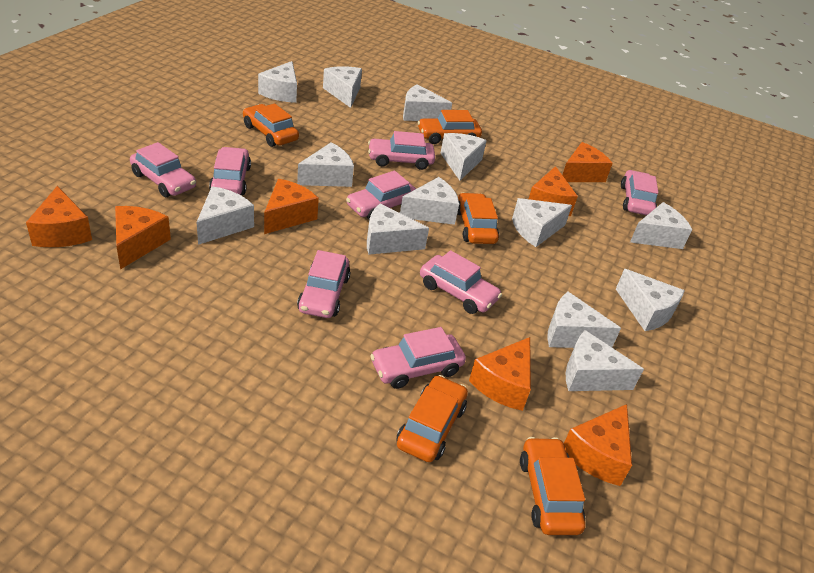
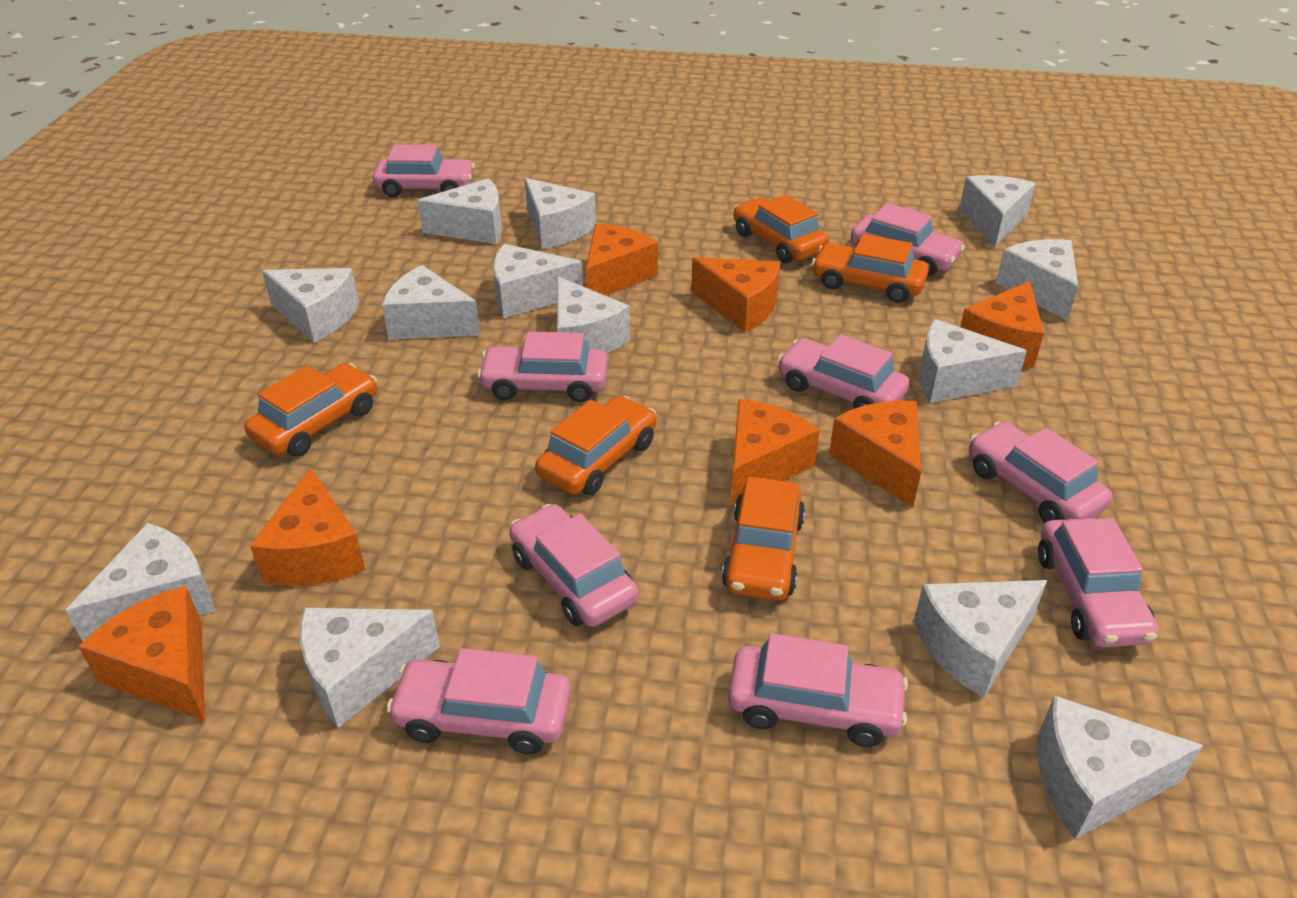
pink car: 8 -> 9

